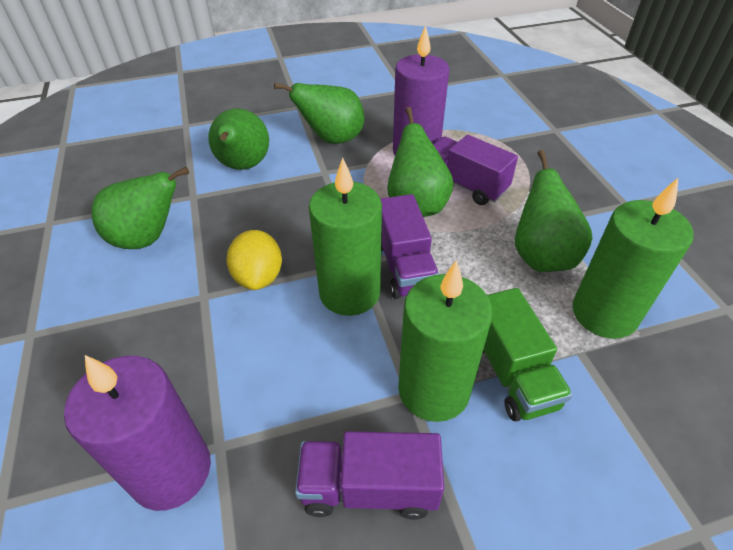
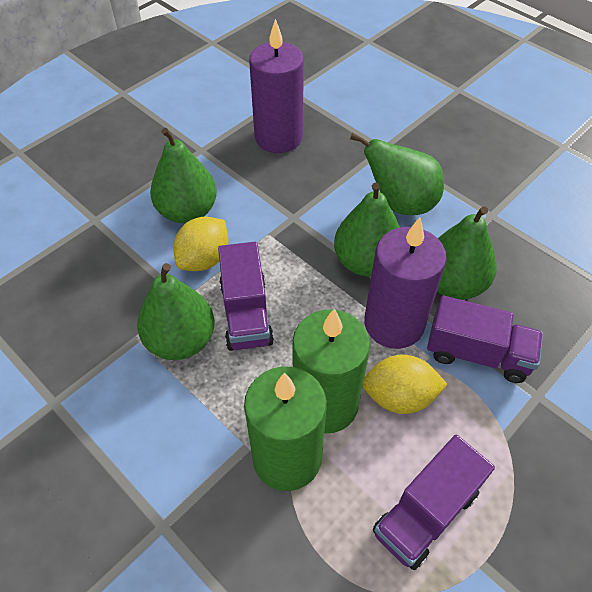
green candle: 3 -> 2
green truck: 1 -> 0
yellow lemon: 1 -> 2

